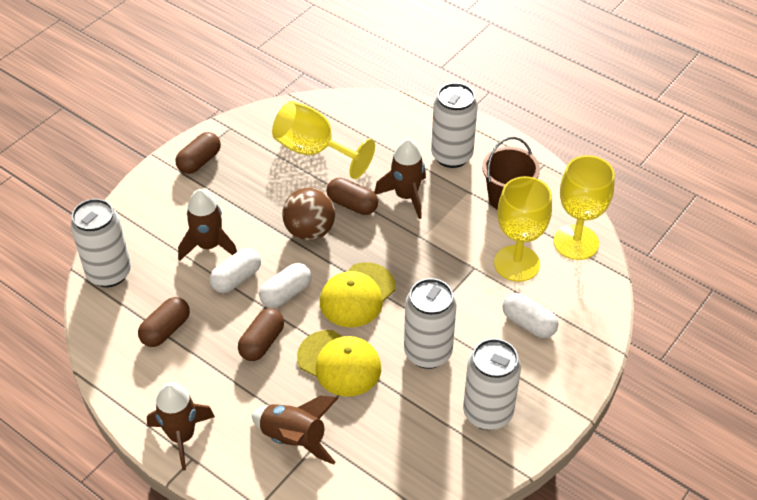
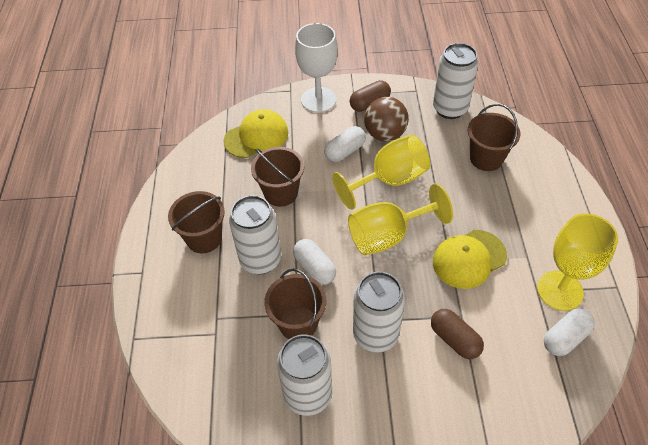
brown bucket: 1 -> 4
brown capsule: 4 -> 2
brown rocket: 4 -> 0
white goblet: 0 -> 1

